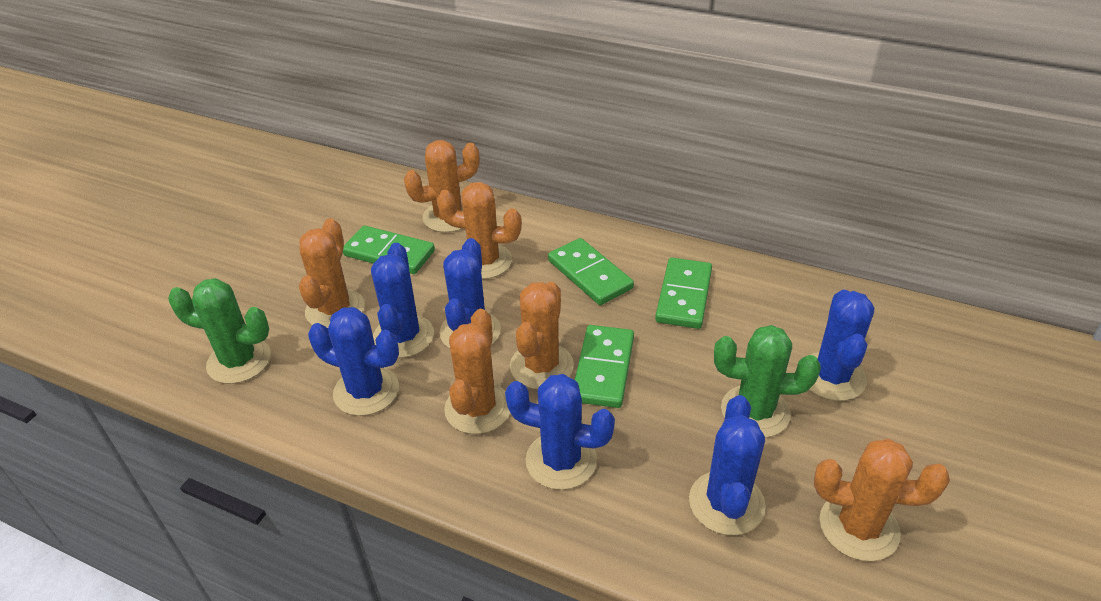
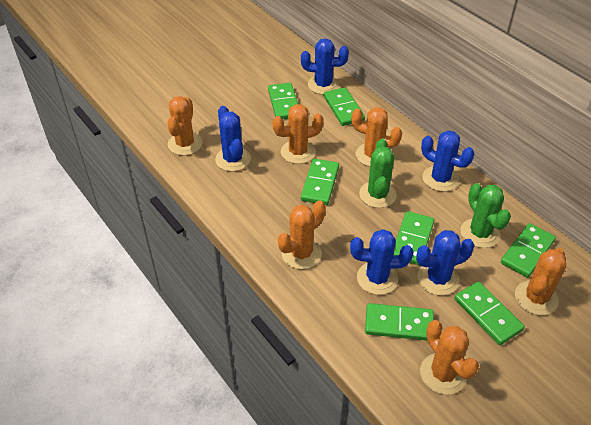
blue cactus: 6 -> 5
green domino: 4 -> 7

